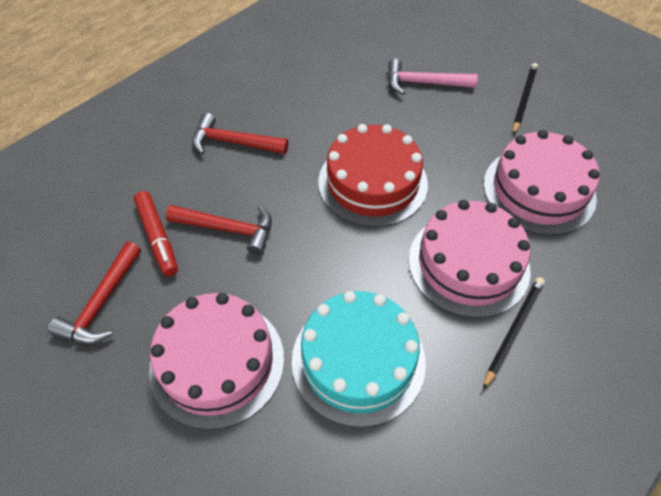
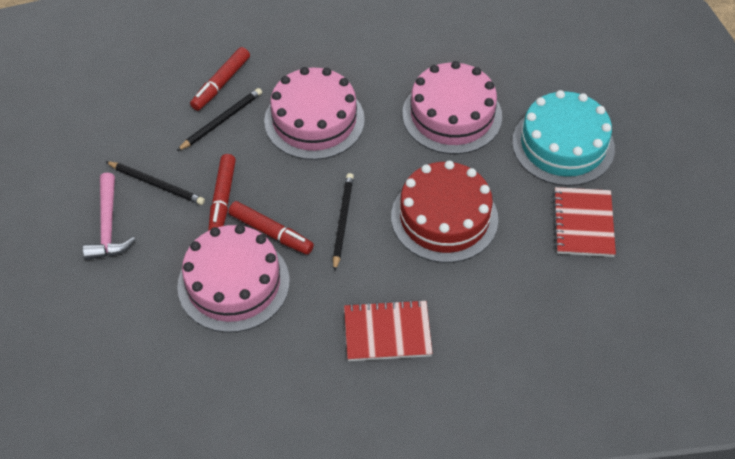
black pencil: 2 -> 3
red hammer: 3 -> 0
red marker: 1 -> 3
red notebook: 0 -> 2

